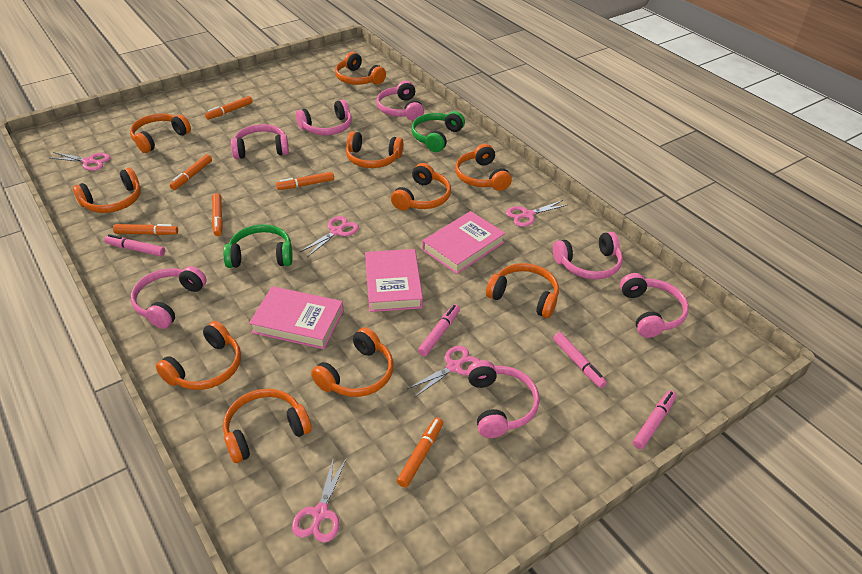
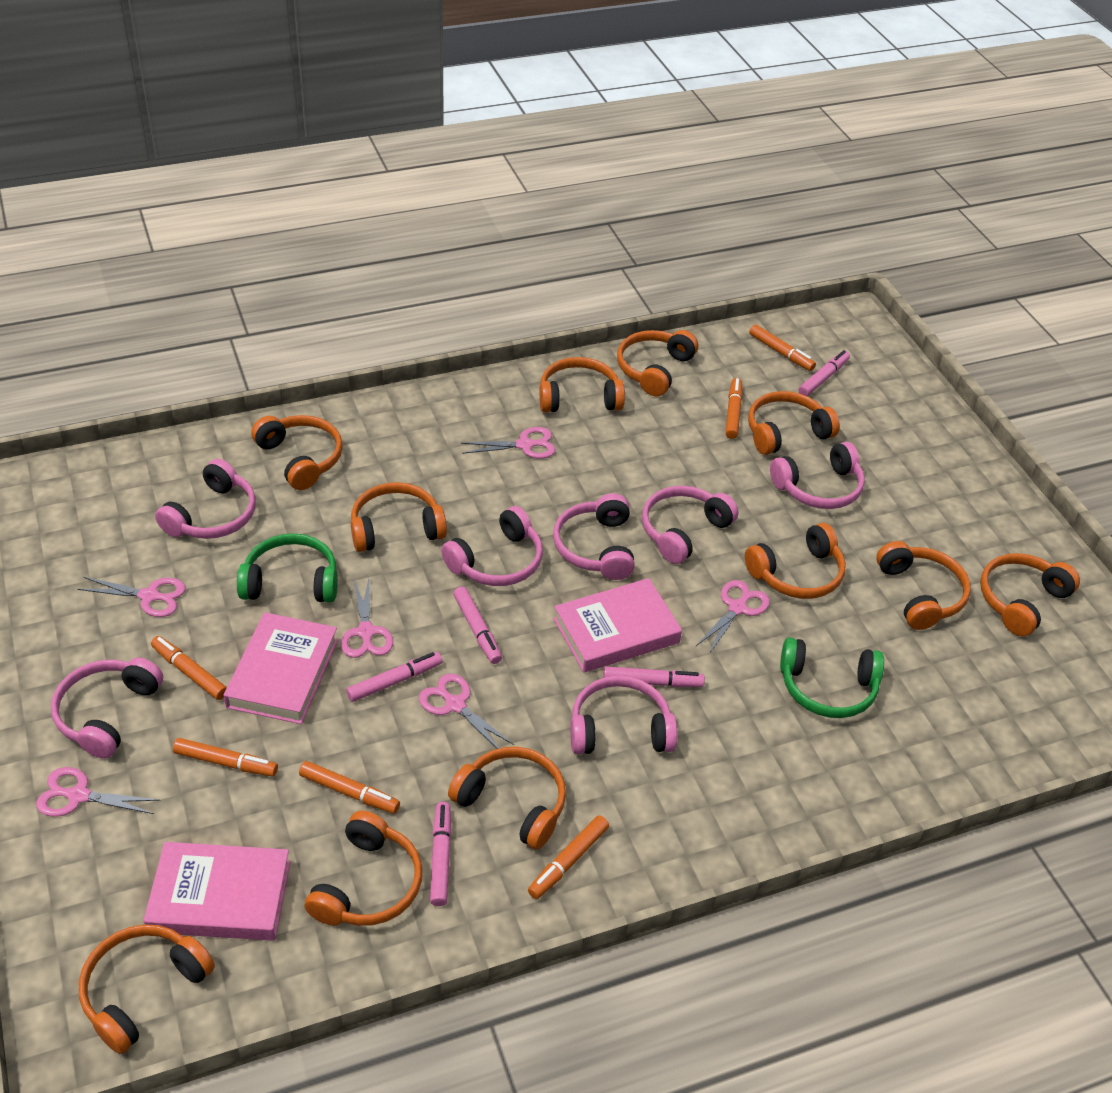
orange headphones: 10 -> 11
pink marker: 4 -> 5
pink scissors: 5 -> 6

